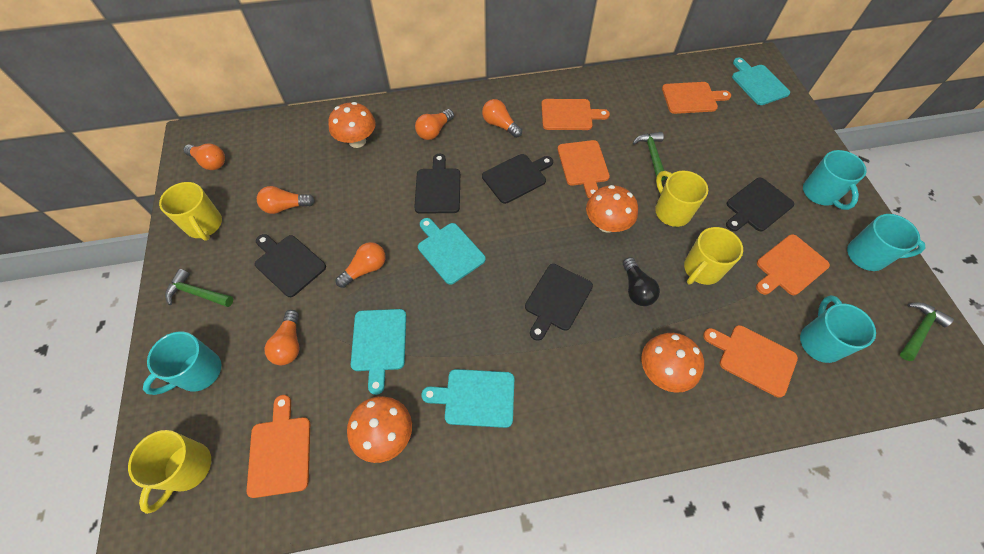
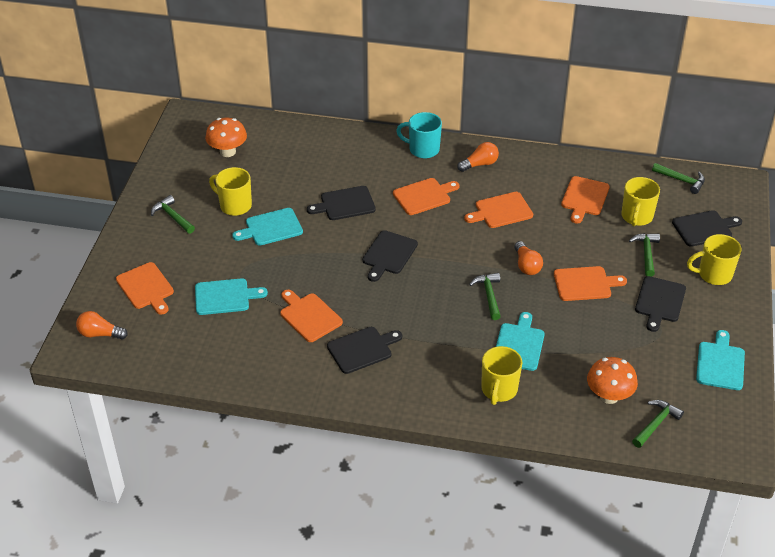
black light bulb: 1 -> 0
green hammer: 3 -> 5
orange light bulb: 6 -> 3
orange mushroom: 4 -> 2
turquoise mug: 4 -> 1

